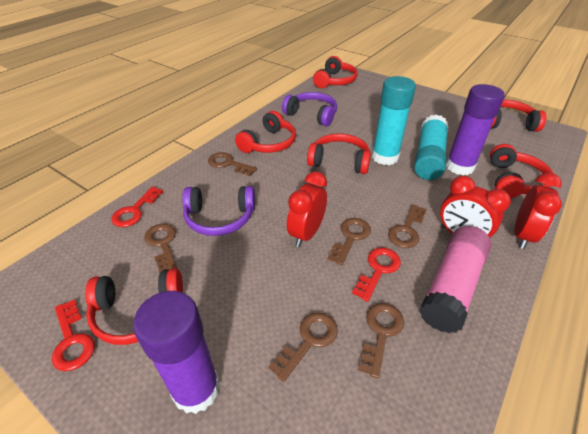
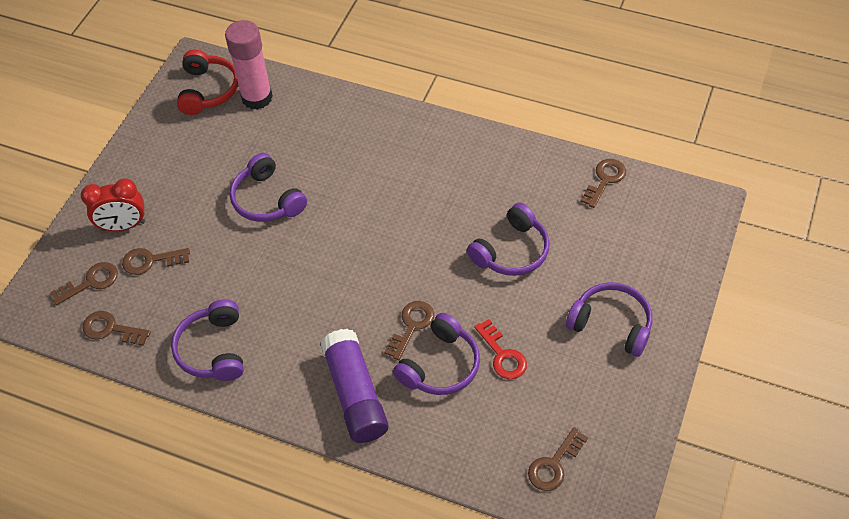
purple glue stick: 2 -> 1
purple headphones: 2 -> 5
red clock: 3 -> 1
red headphones: 6 -> 1
red key: 3 -> 1
turquoise glue stick: 2 -> 0

